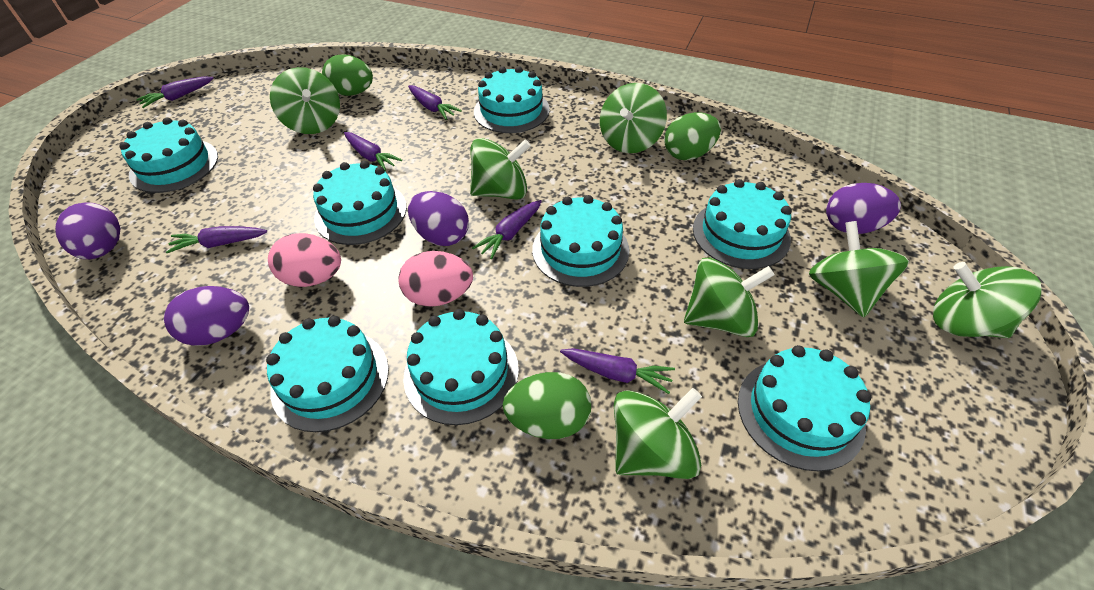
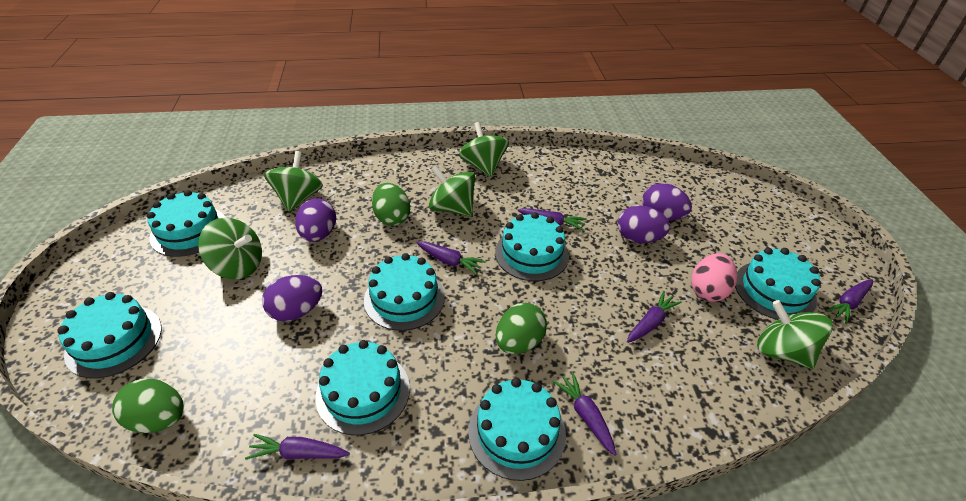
green spinning top: 7 -> 5
pink egg: 2 -> 1
turquoise cake: 8 -> 7

